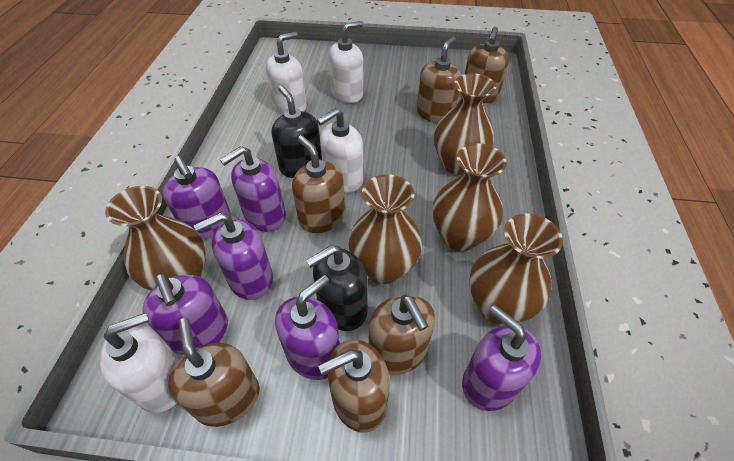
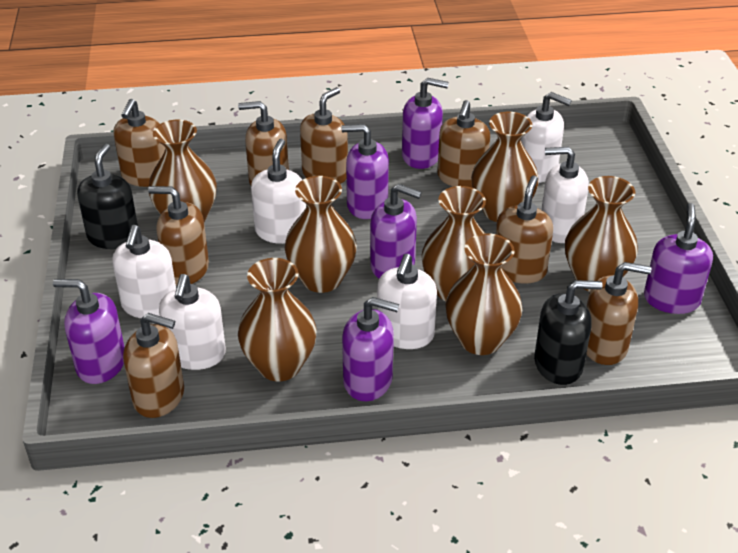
brown soap dispenser: 6 -> 8
brown vase: 5 -> 7
white soap dispenser: 4 -> 6

